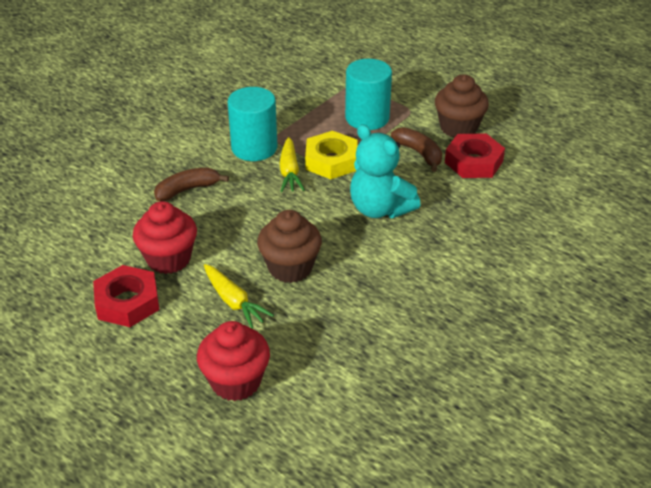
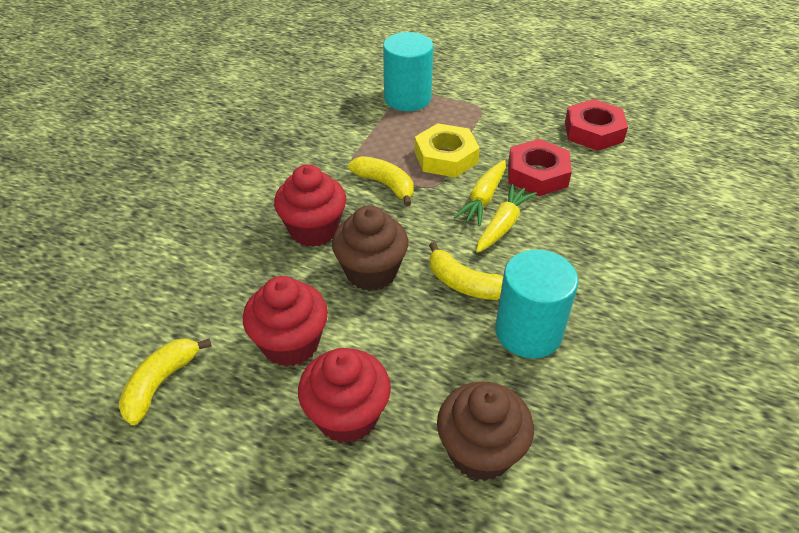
brown banana: 2 -> 0
red cupcake: 2 -> 3
turquoise teddy bear: 1 -> 0
yellow banana: 0 -> 3

